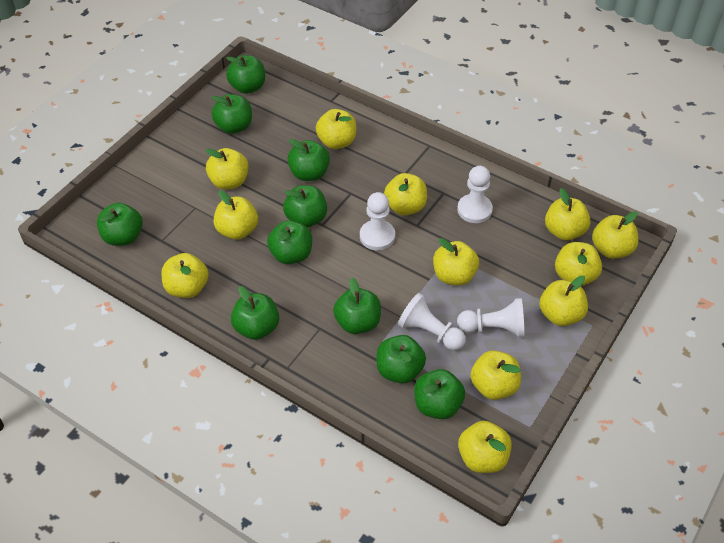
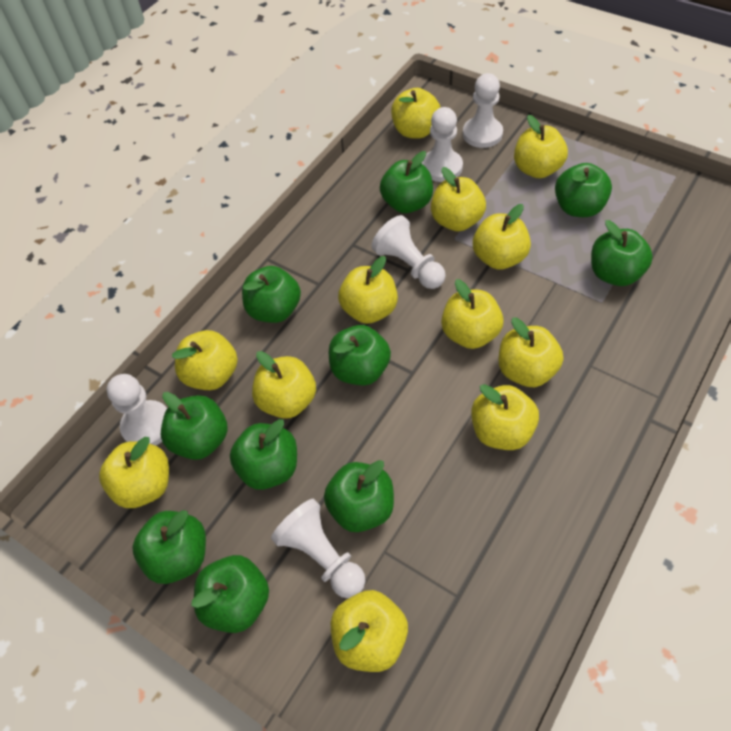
white pawn: 4 -> 5

